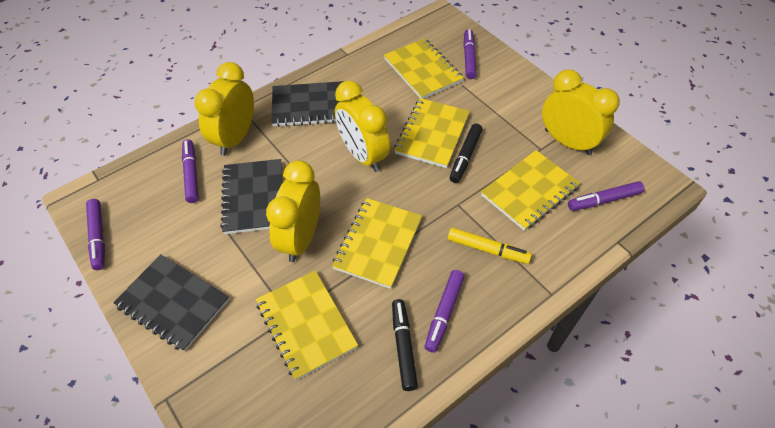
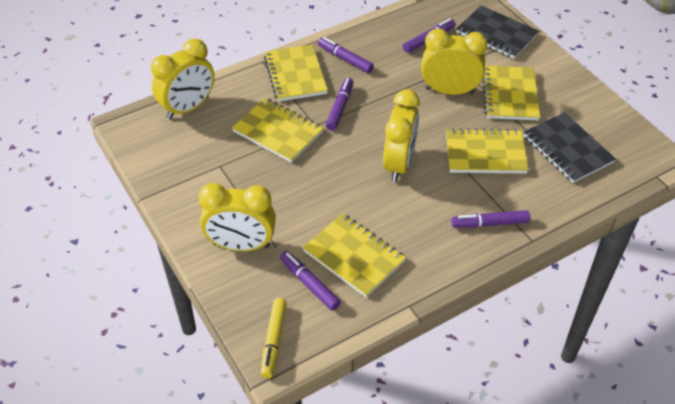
black marker: 2 -> 0
black notebook: 3 -> 2

